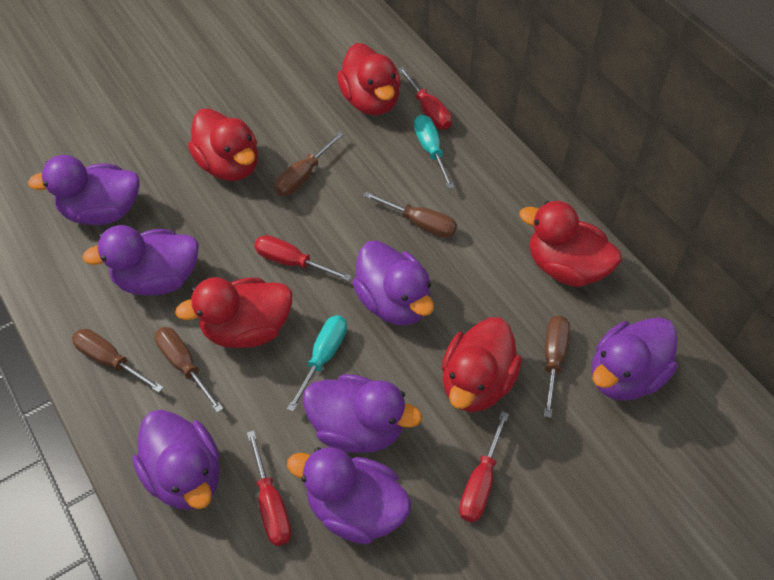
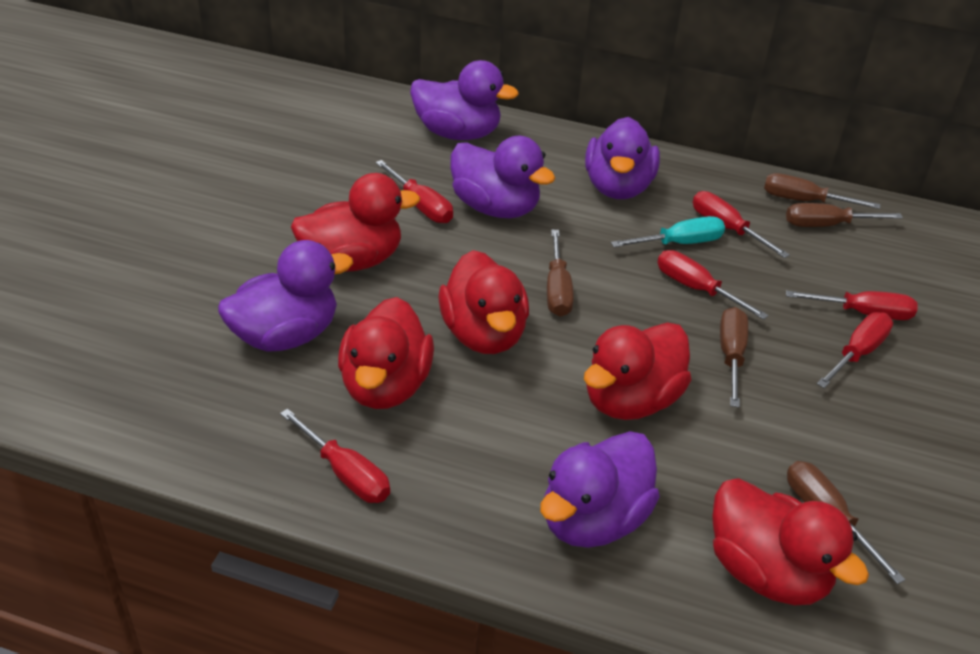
purple duck: 7 -> 5
red screwdriver: 4 -> 6
turquoise screwdriver: 2 -> 1

